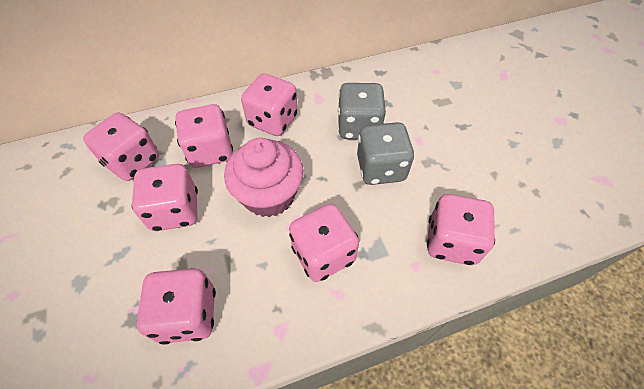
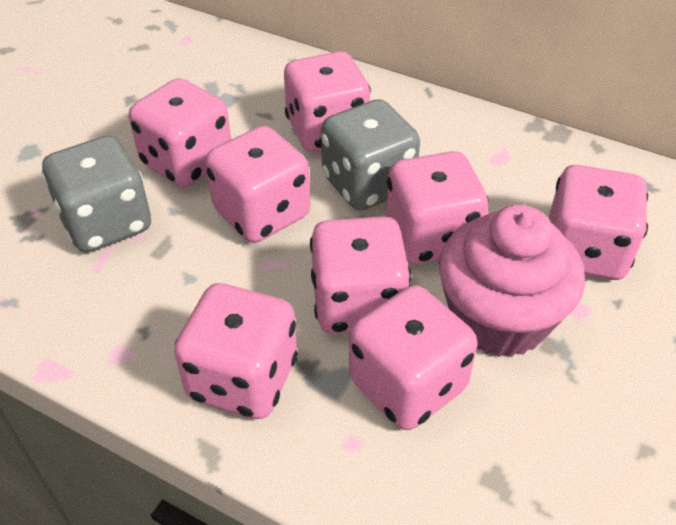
pink dice: 7 -> 8

